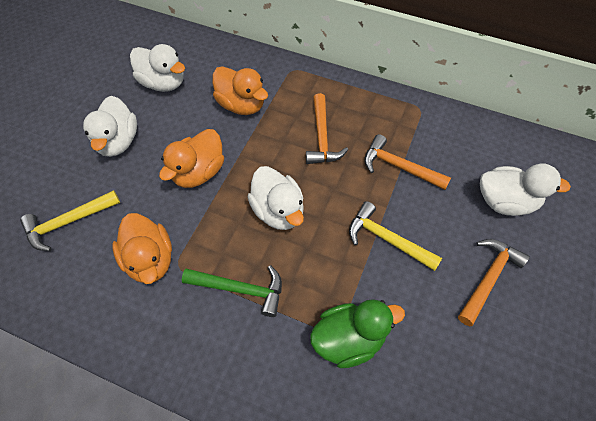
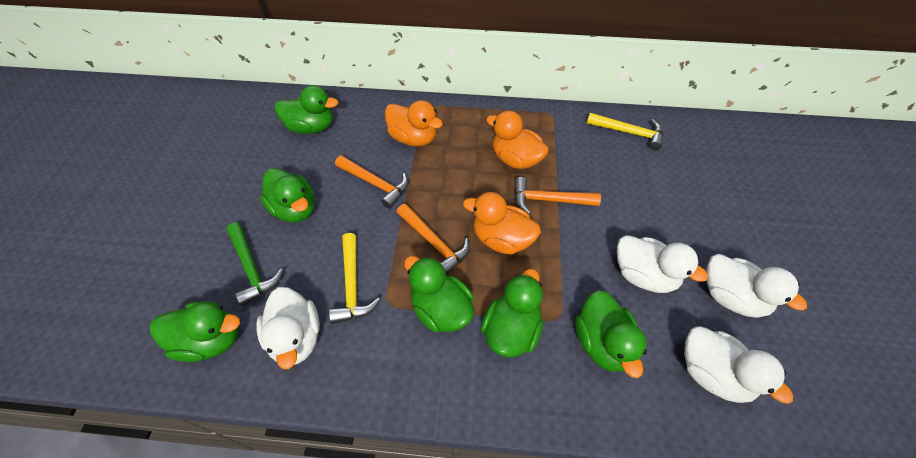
green duck: 1 -> 6

